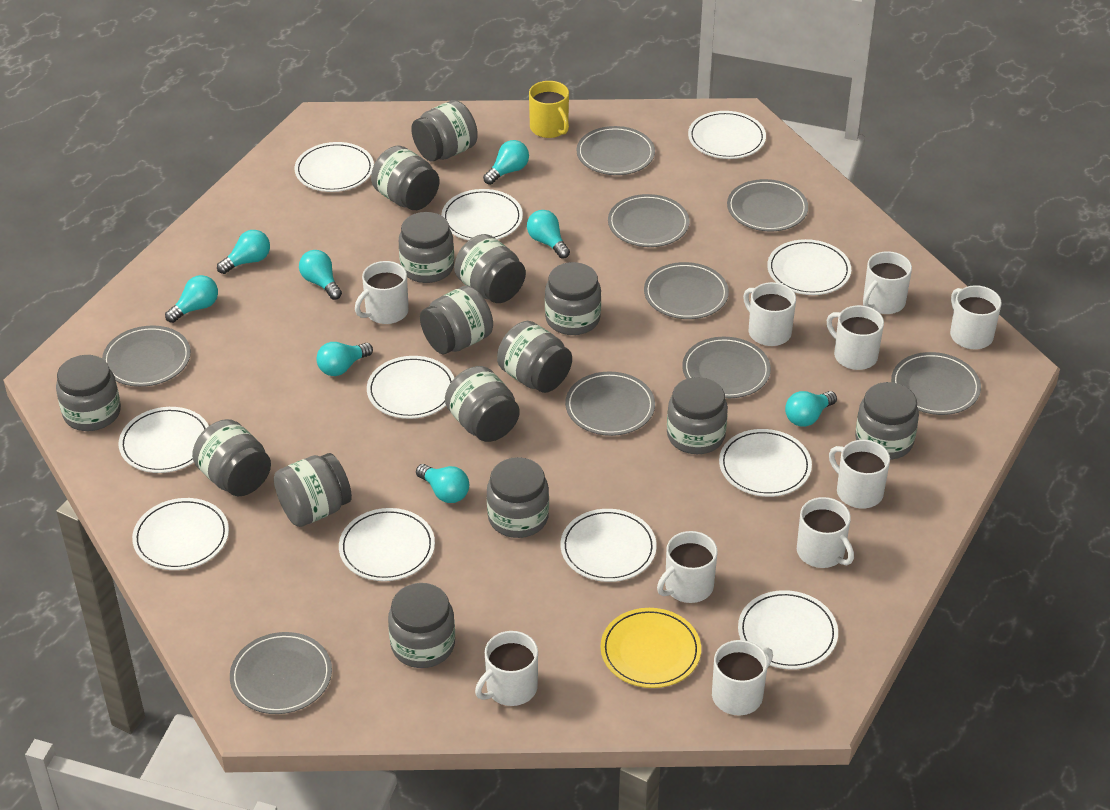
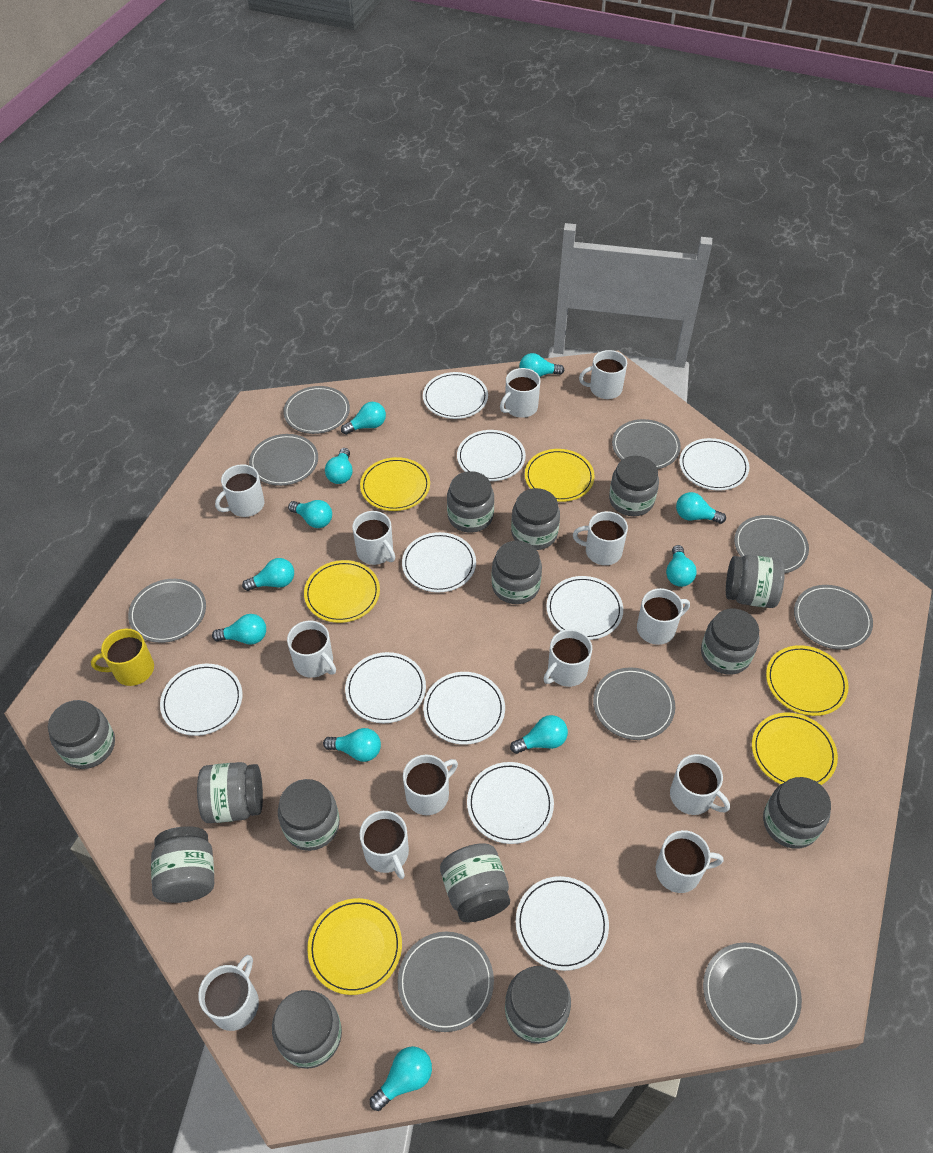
grey jar: 15 -> 14
turquoise light bulb: 8 -> 11
white mug: 10 -> 13
white plate: 11 -> 10
yellow plate: 1 -> 6

